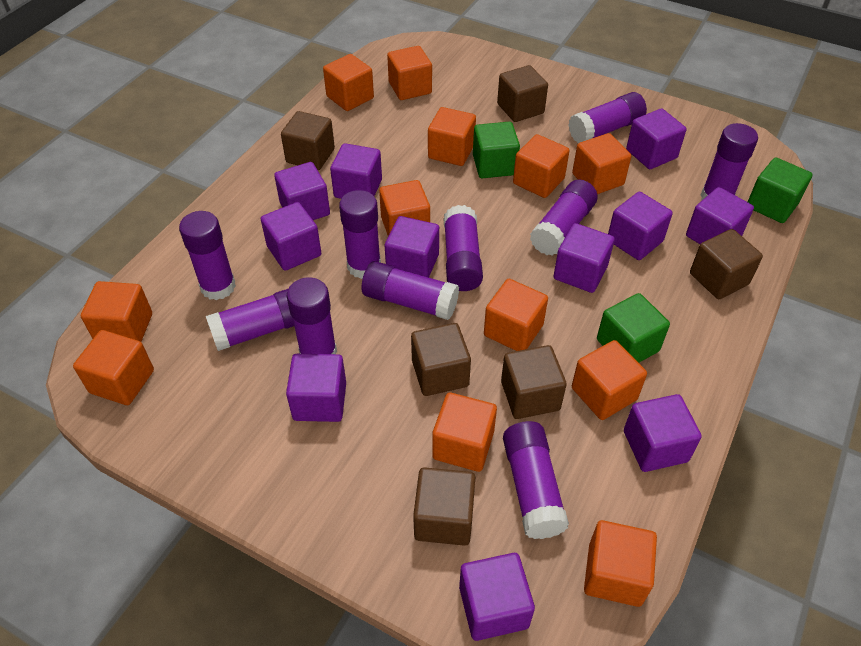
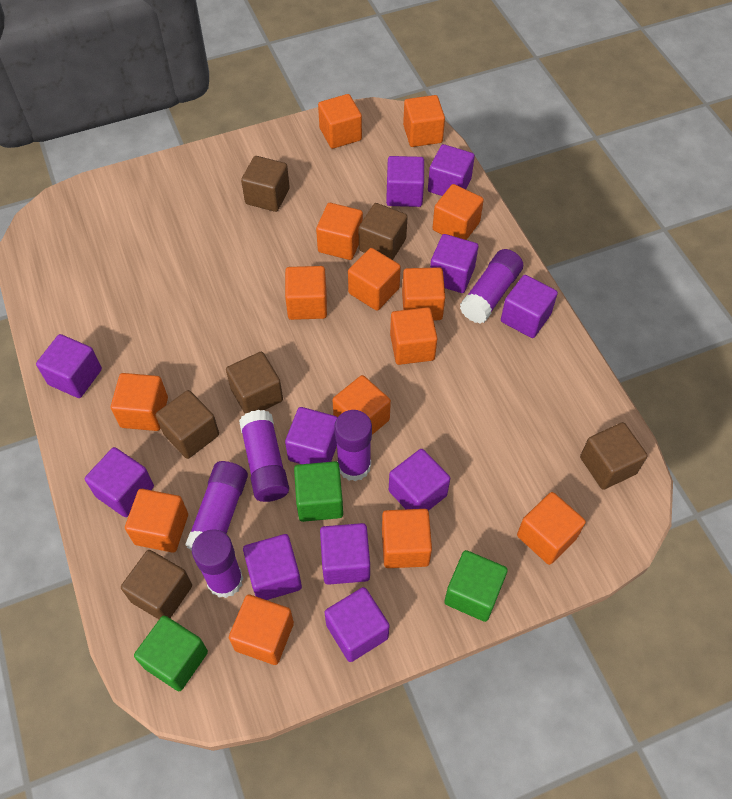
orange cube: 12 -> 14
purple glue stick: 10 -> 5

